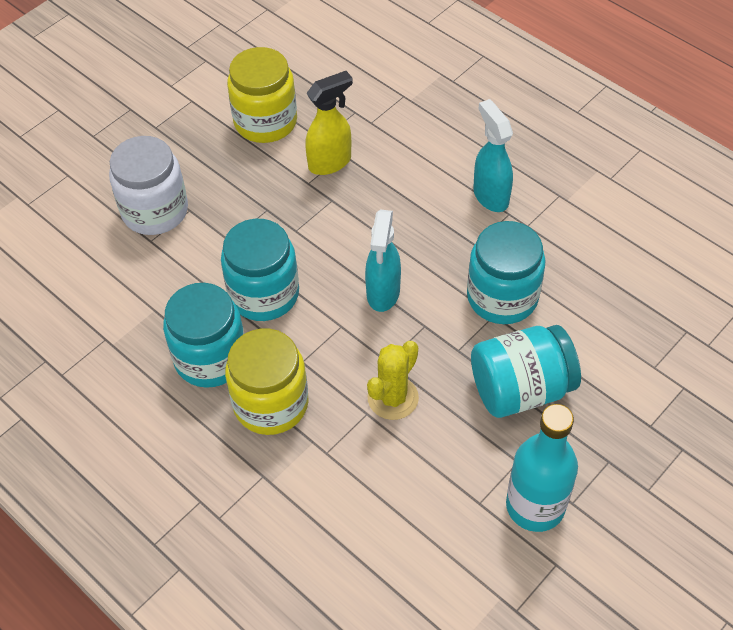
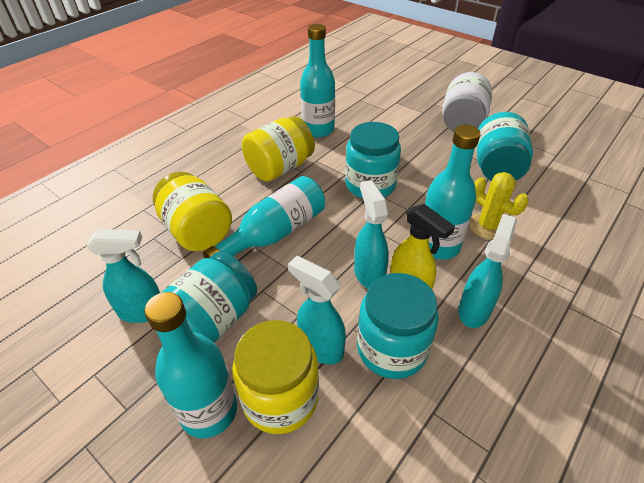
turquoise bottle: 1 -> 4
turquoise spray bottle: 2 -> 4
yellow jar: 2 -> 3

